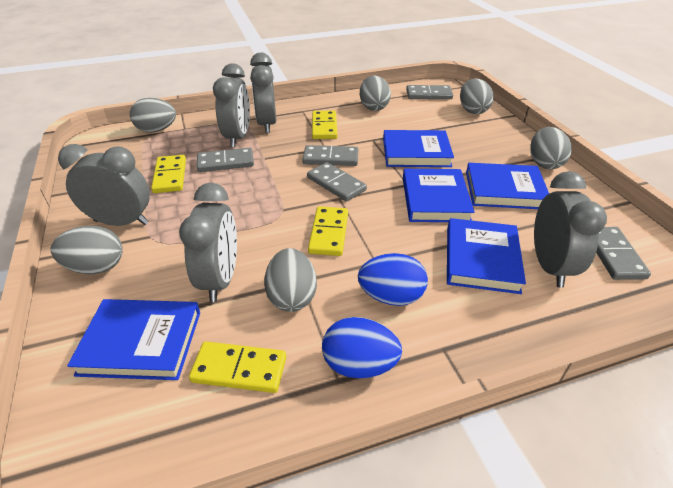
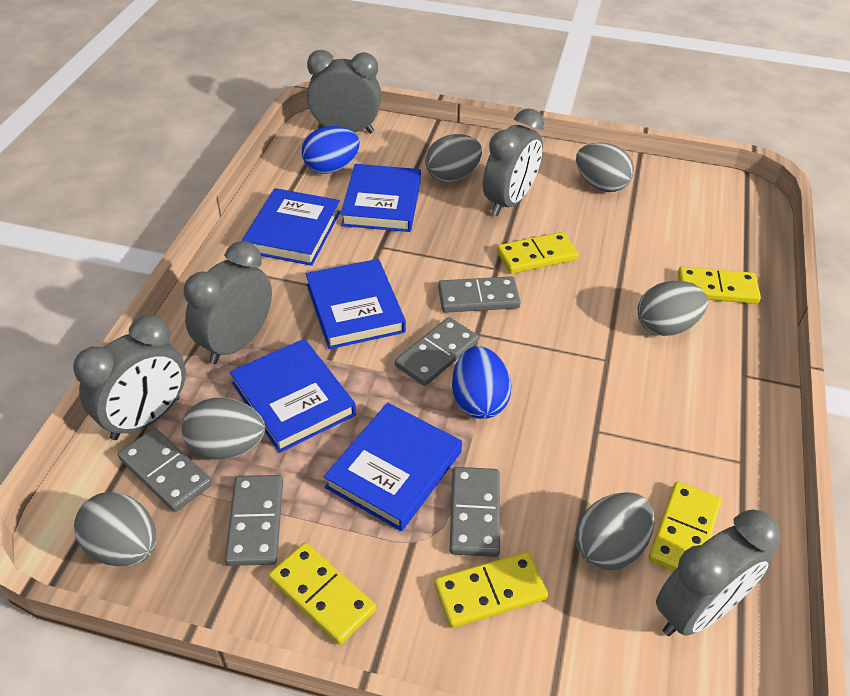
yellow domino: 4 -> 5

